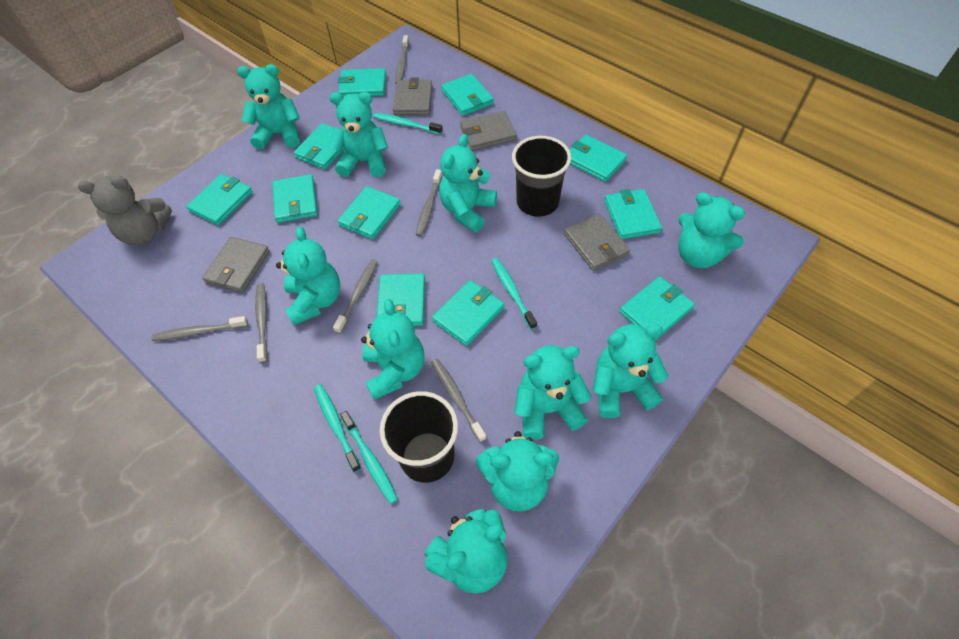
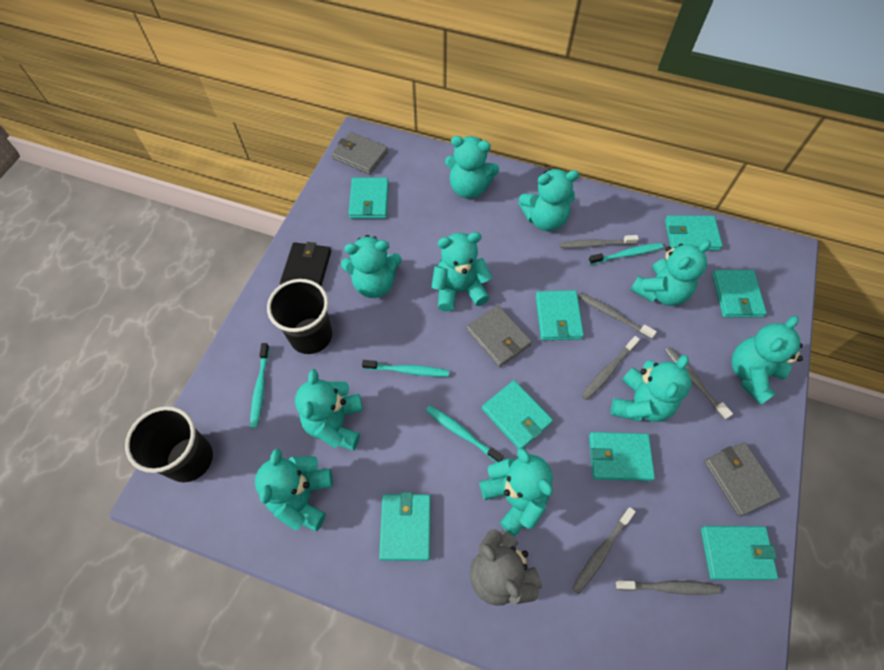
black wallet: 0 -> 1
grey wallet: 4 -> 3
turquoise wallet: 11 -> 8

